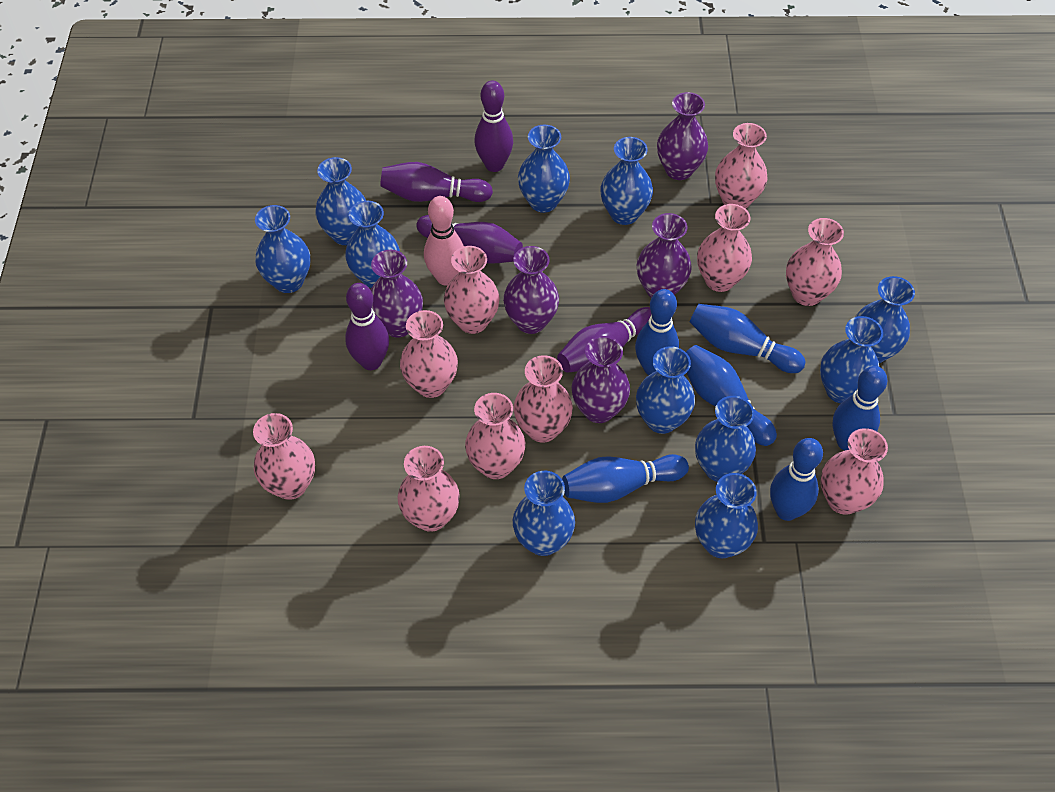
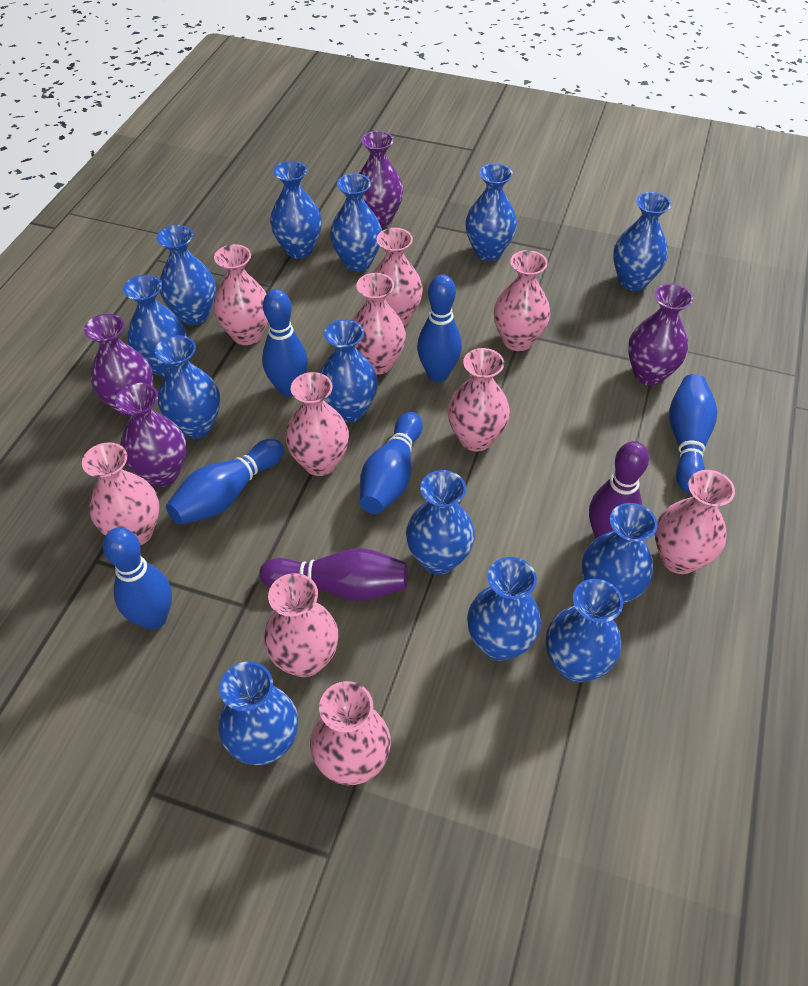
blue vase: 11 -> 13
pink bowling pin: 1 -> 0
purple bowling pin: 5 -> 2
purple vase: 5 -> 4

